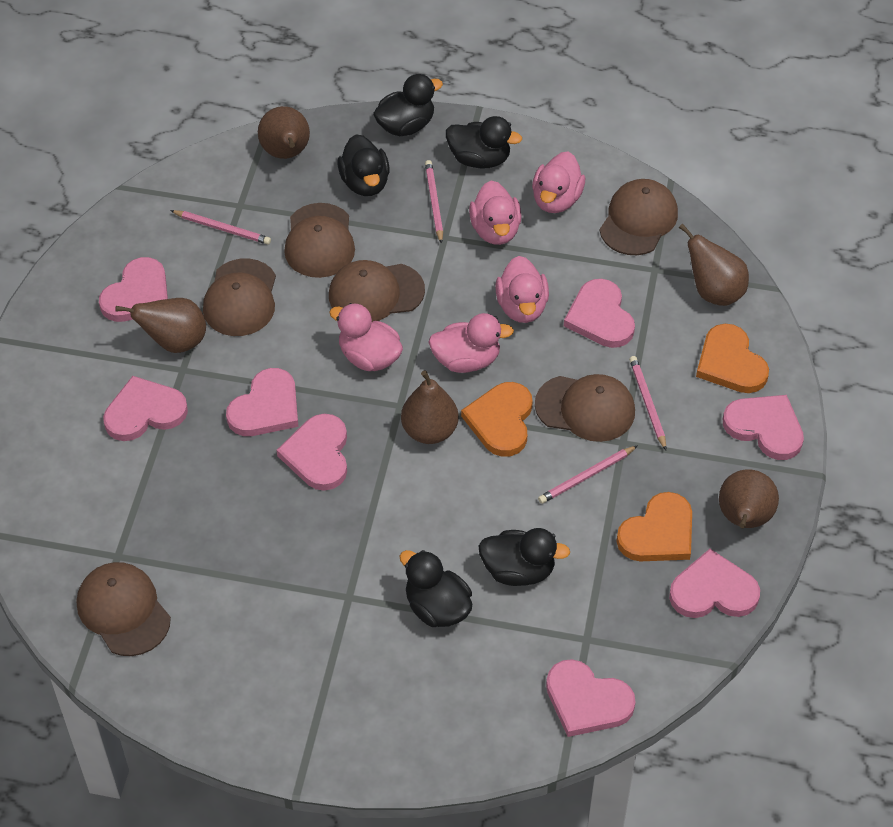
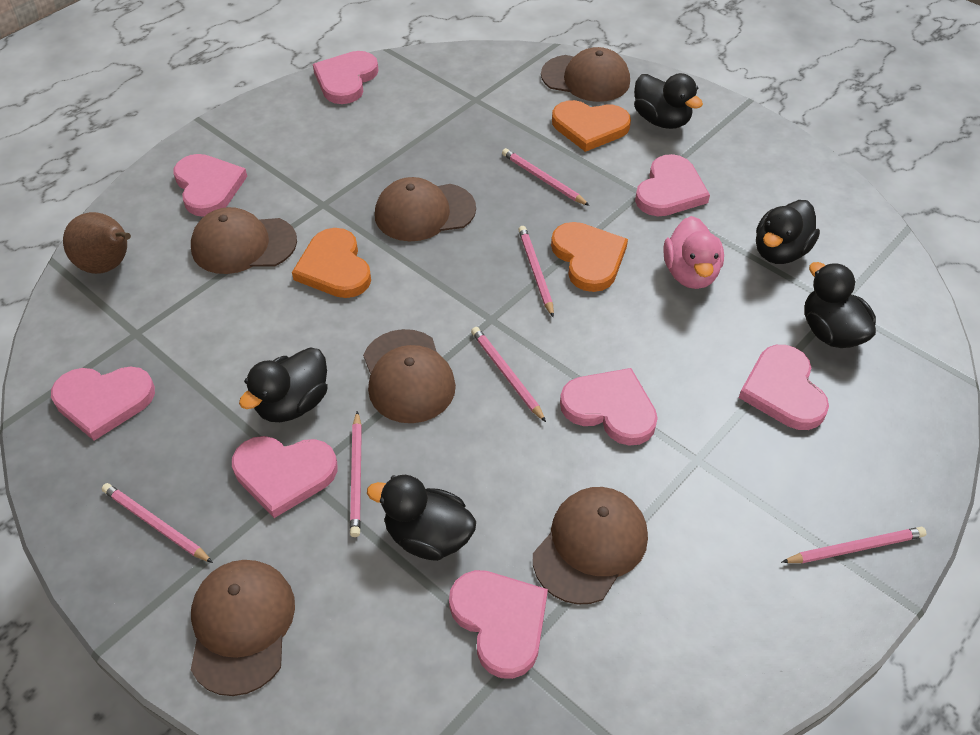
brown pear: 5 -> 1
pink duck: 5 -> 1
pink pencil: 4 -> 6

